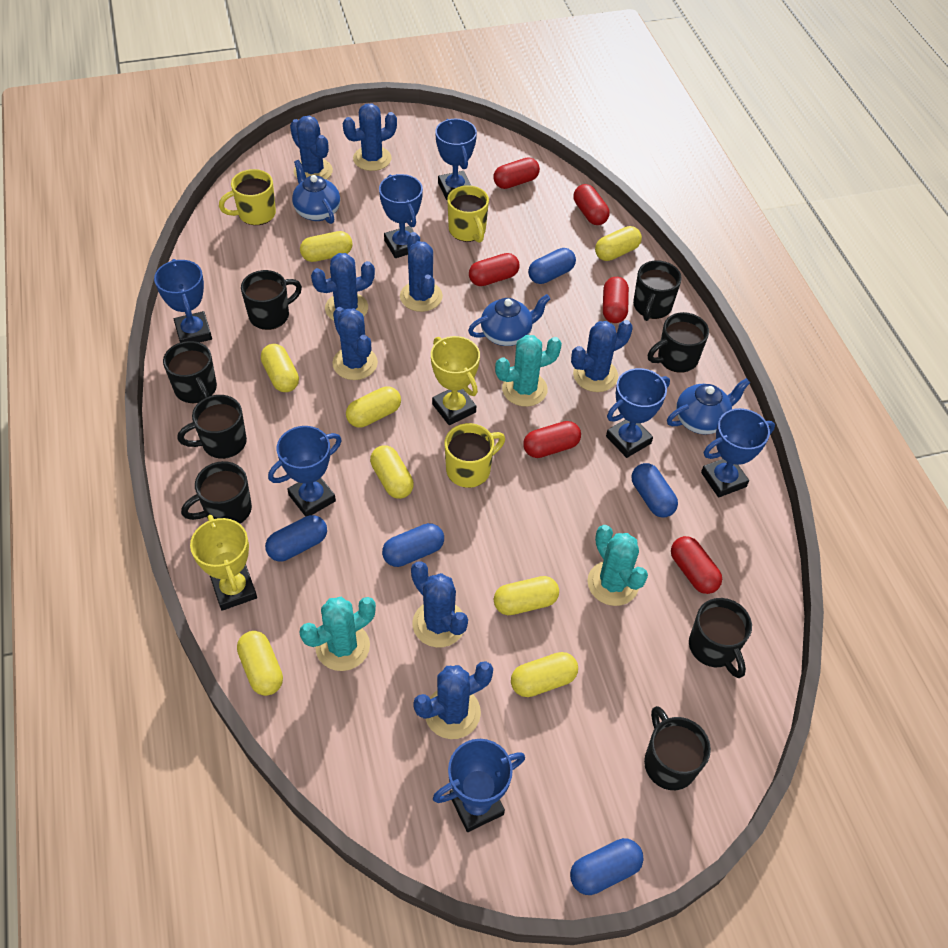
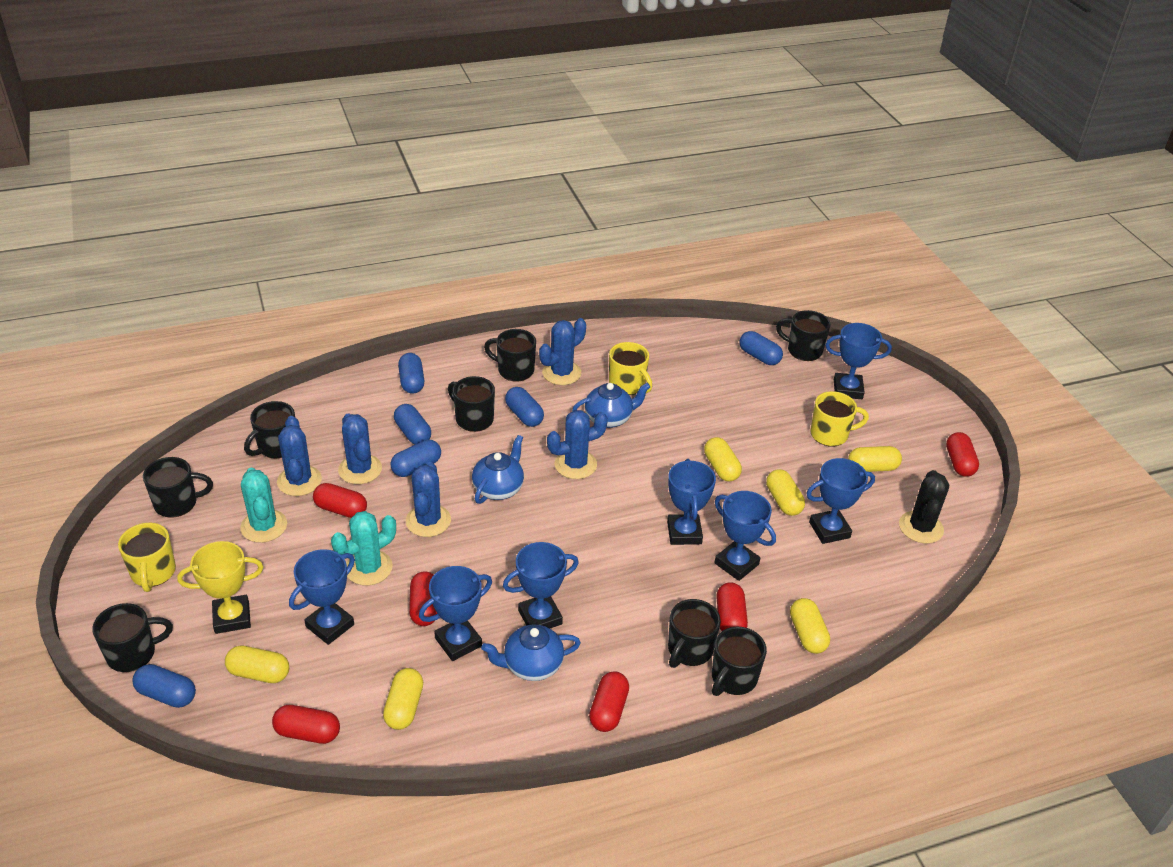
black cactus: 0 -> 1
blue cactus: 8 -> 5
blue capsule: 5 -> 6
turquoise cactus: 3 -> 2
yellow capsule: 8 -> 6
yellow trophy: 2 -> 1

